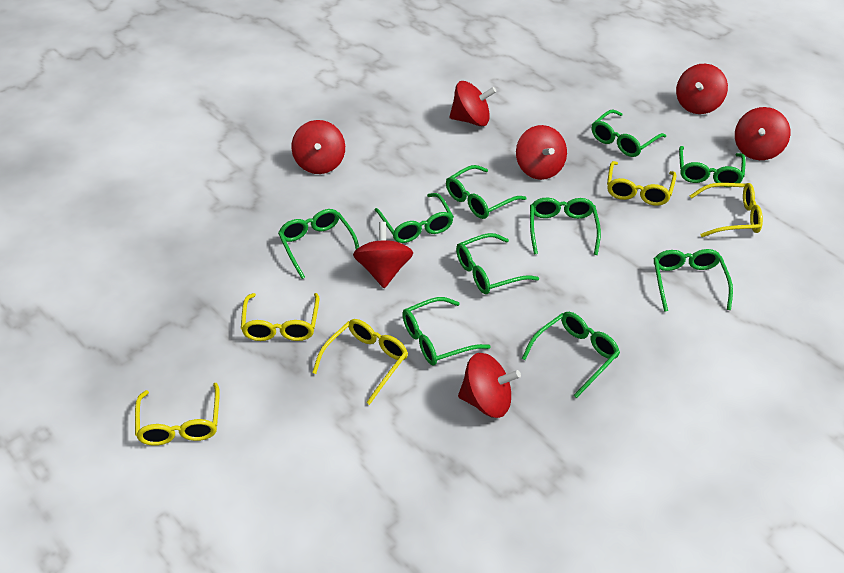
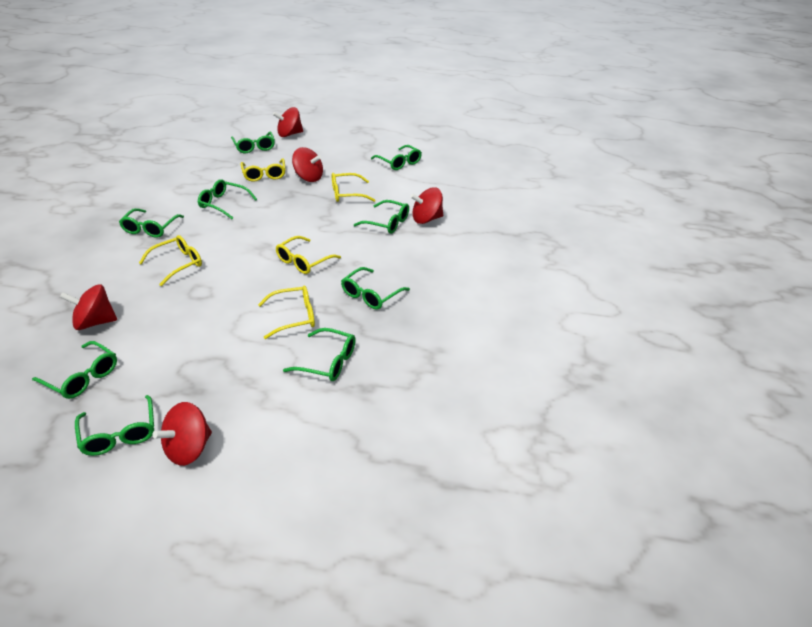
green glasses: 10 -> 9
red spinning top: 7 -> 5

